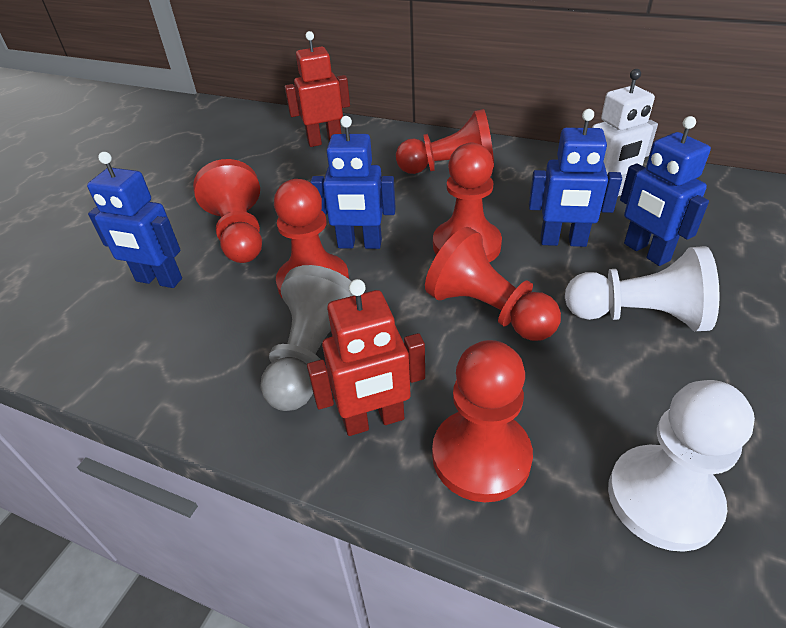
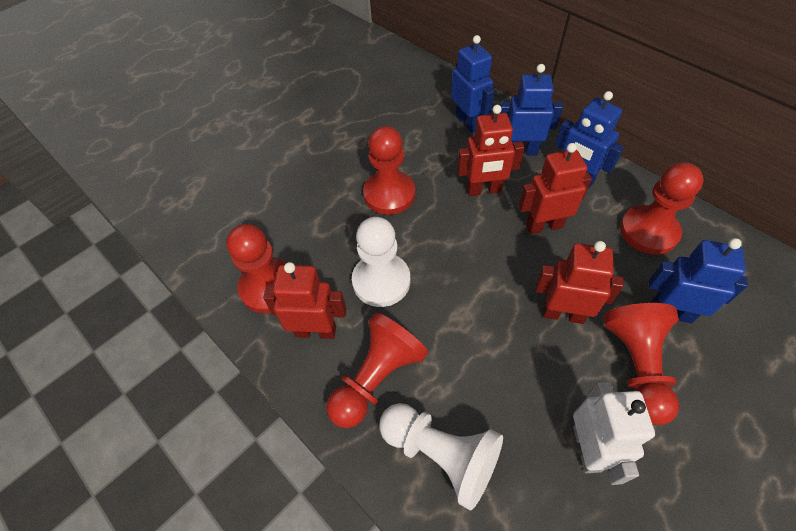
grey pawn: 1 -> 0
red pawn: 6 -> 5
red robot: 2 -> 4

